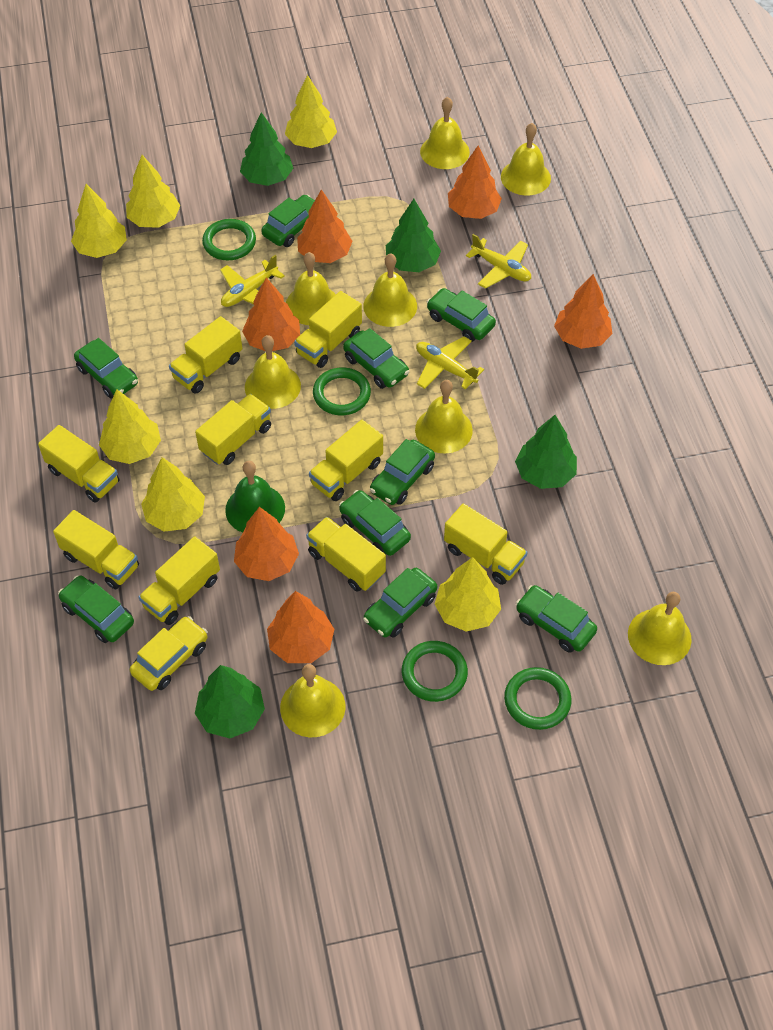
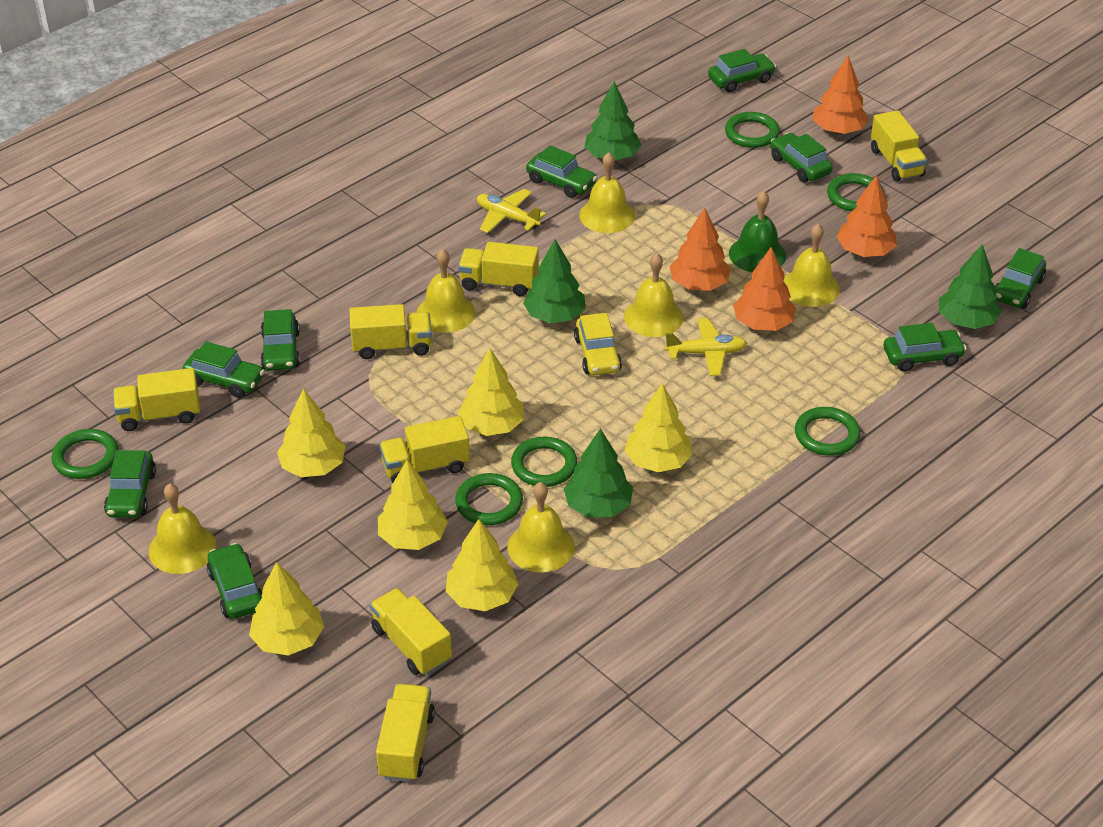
green ring: 4 -> 6
orange tree: 6 -> 4
yellow bell: 8 -> 6
yellow plane: 3 -> 2
yellow truck: 9 -> 7

